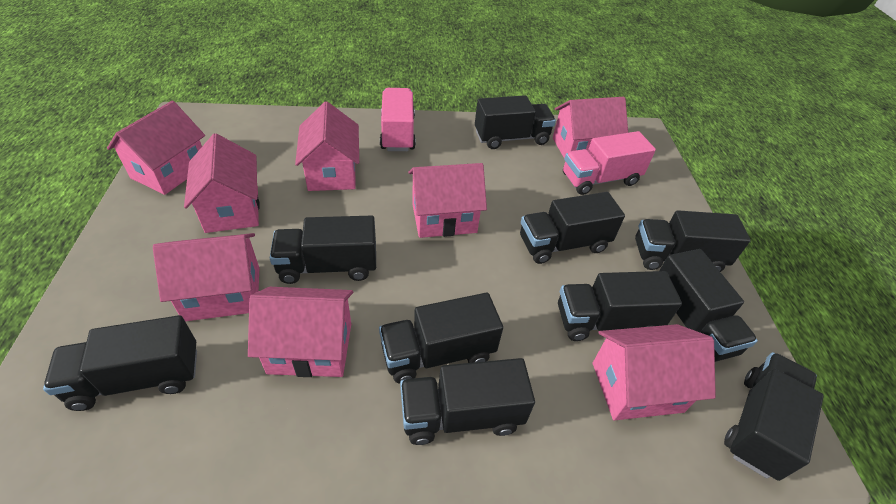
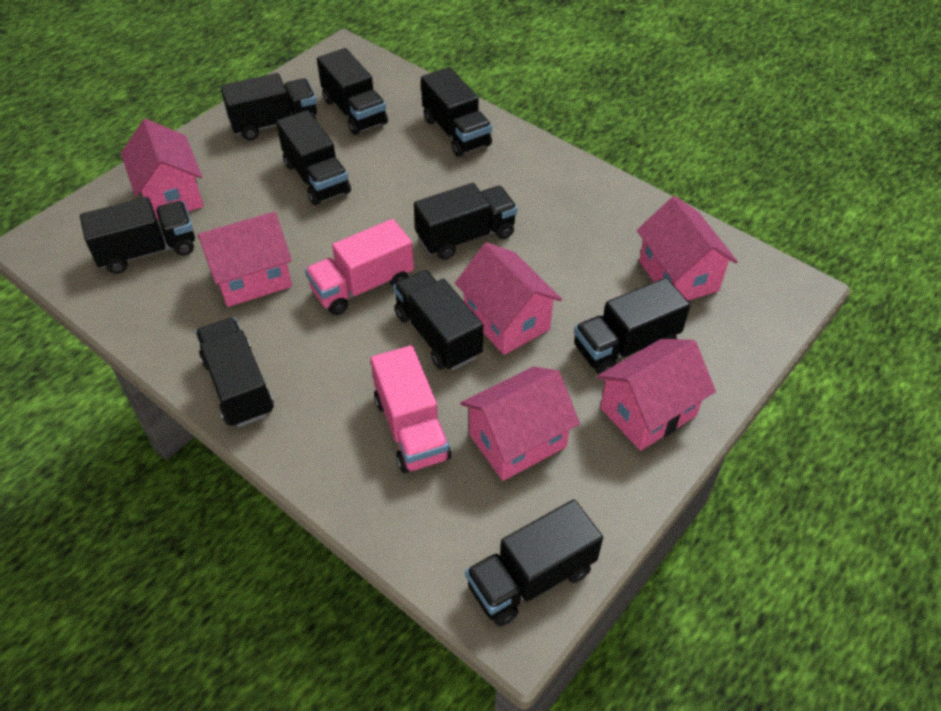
pink house: 8 -> 6

